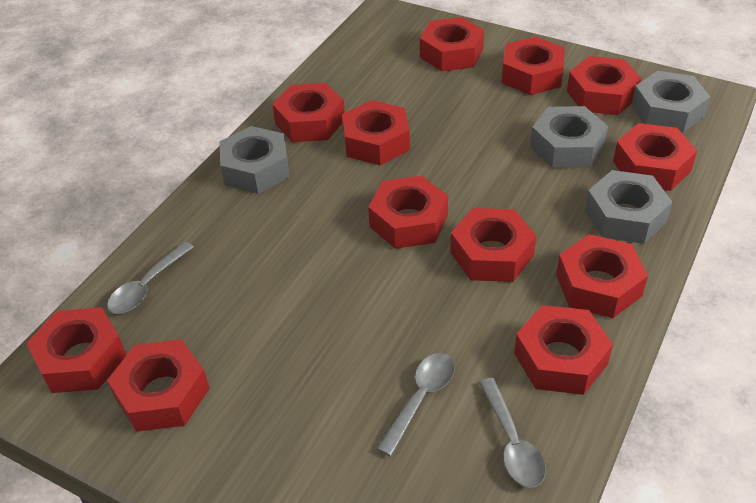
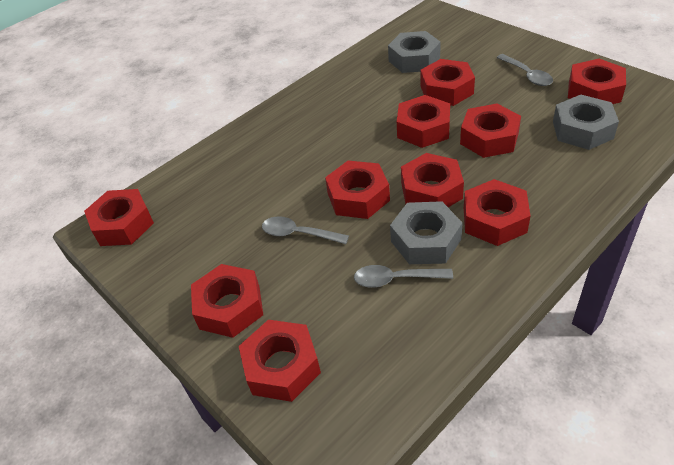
grey nut: 4 -> 3
red nut: 12 -> 10

